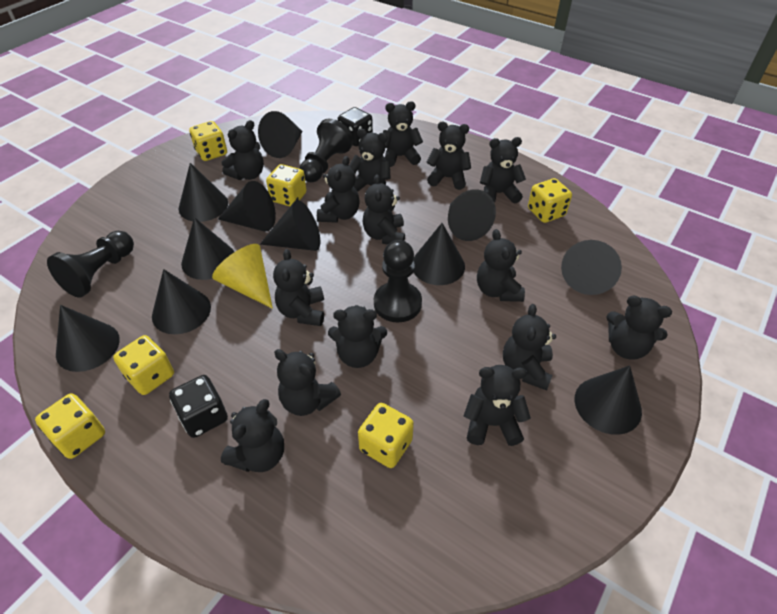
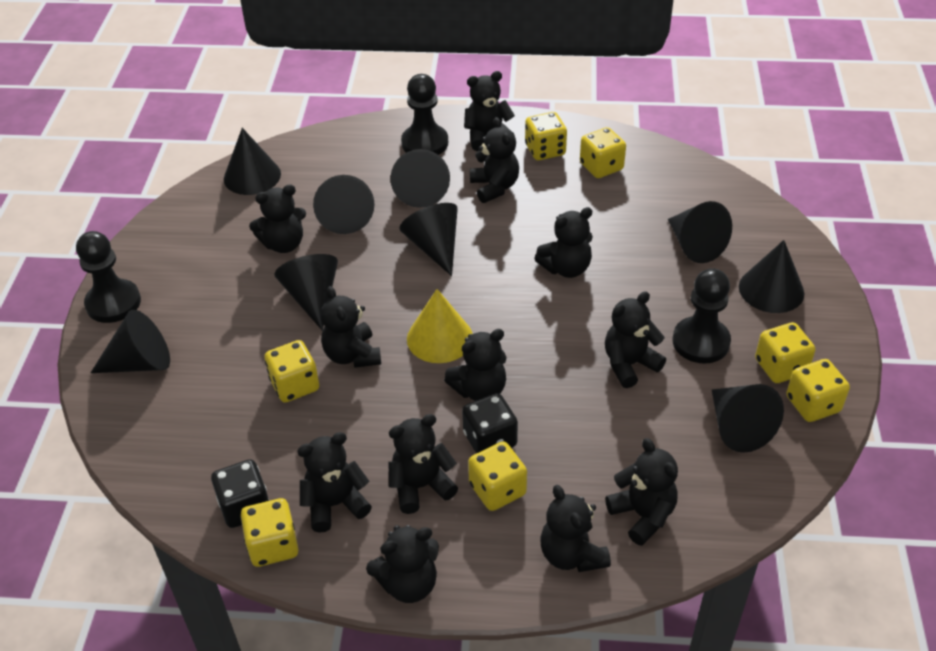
black cone: 11 -> 9
black teddy bear: 15 -> 12
yellow dice: 6 -> 7

